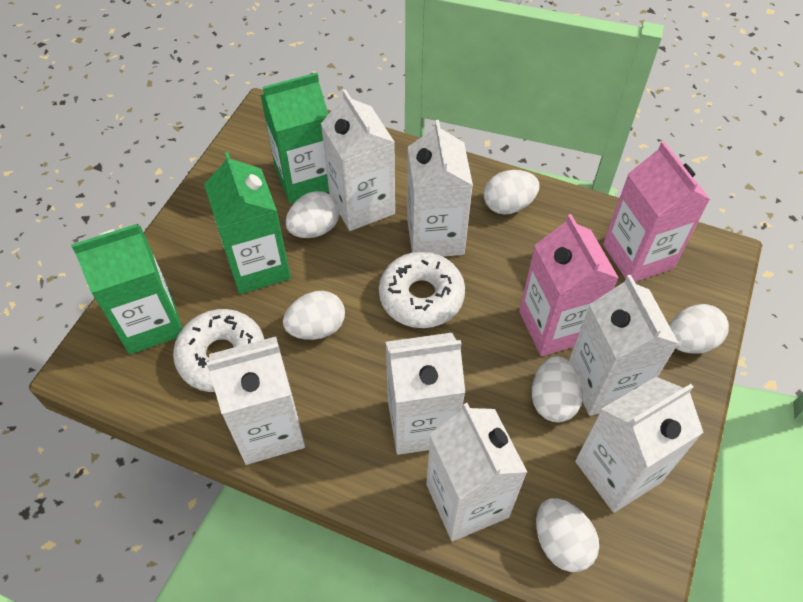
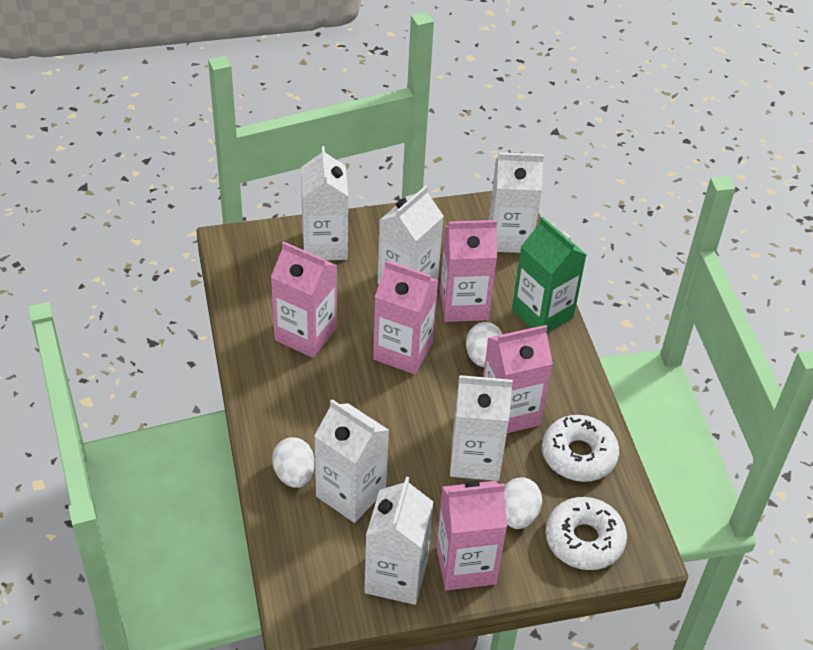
green carton: 3 -> 1
pink carton: 2 -> 5
white carton: 7 -> 6
white egg: 6 -> 3

